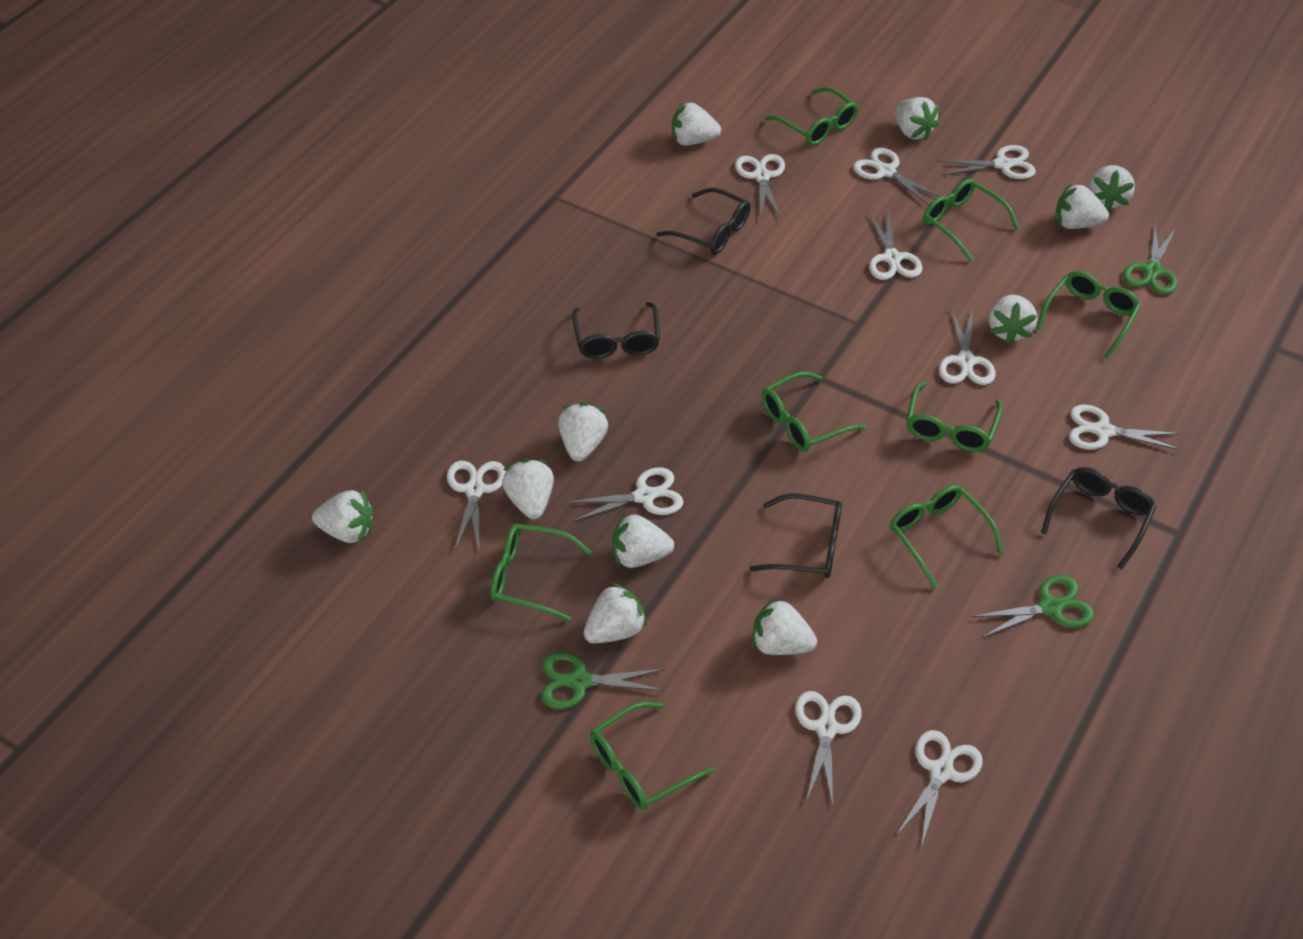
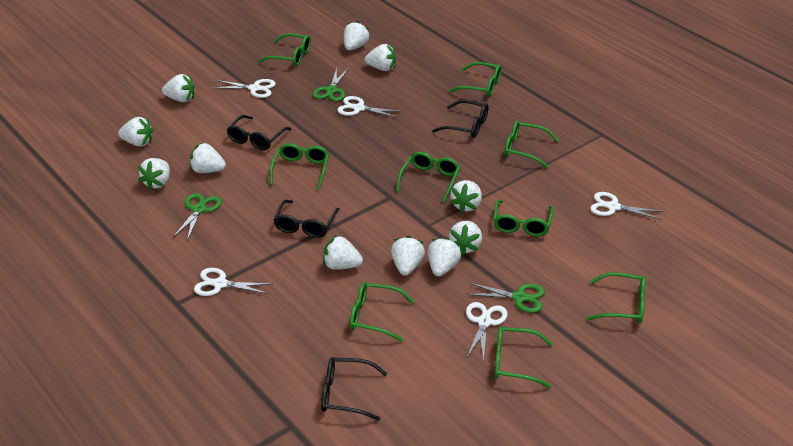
green glasses: 8 -> 9
white scissors: 10 -> 5

